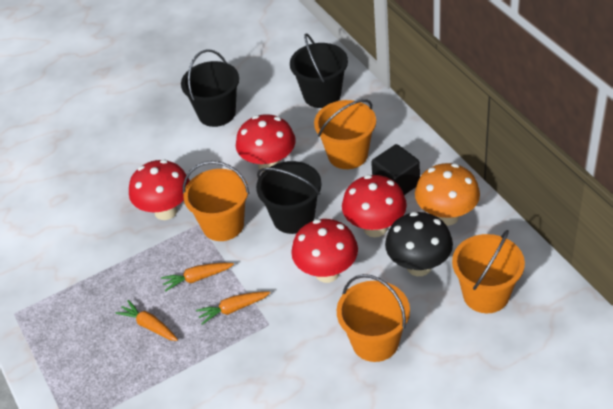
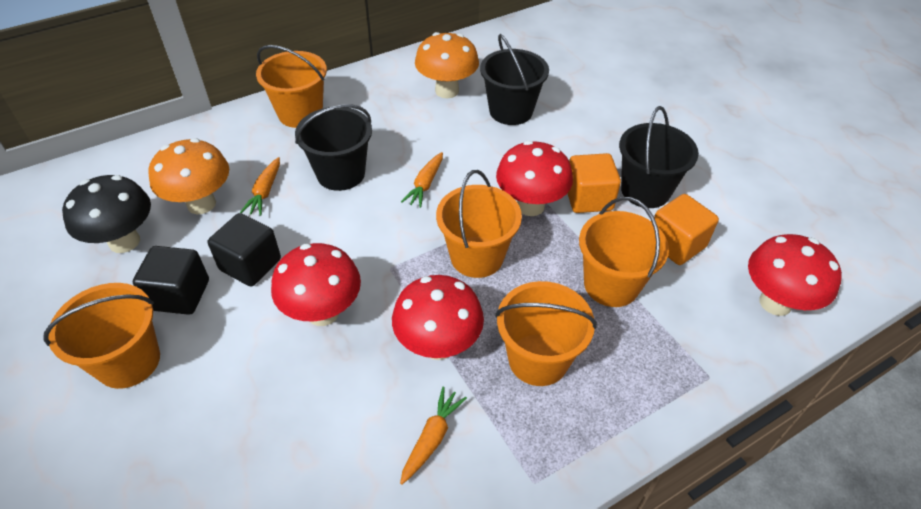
black cube: 1 -> 2
orange bucket: 4 -> 5
orange cube: 0 -> 2
orange mushroom: 1 -> 2

